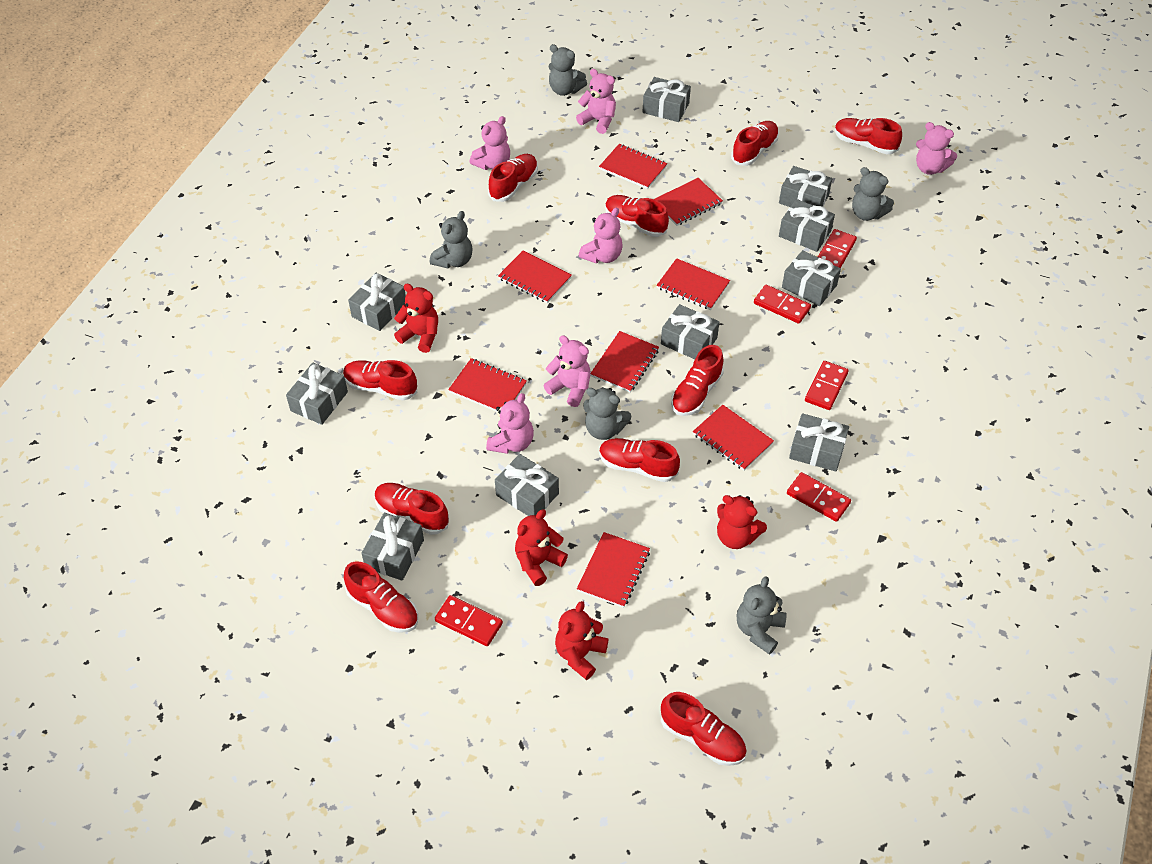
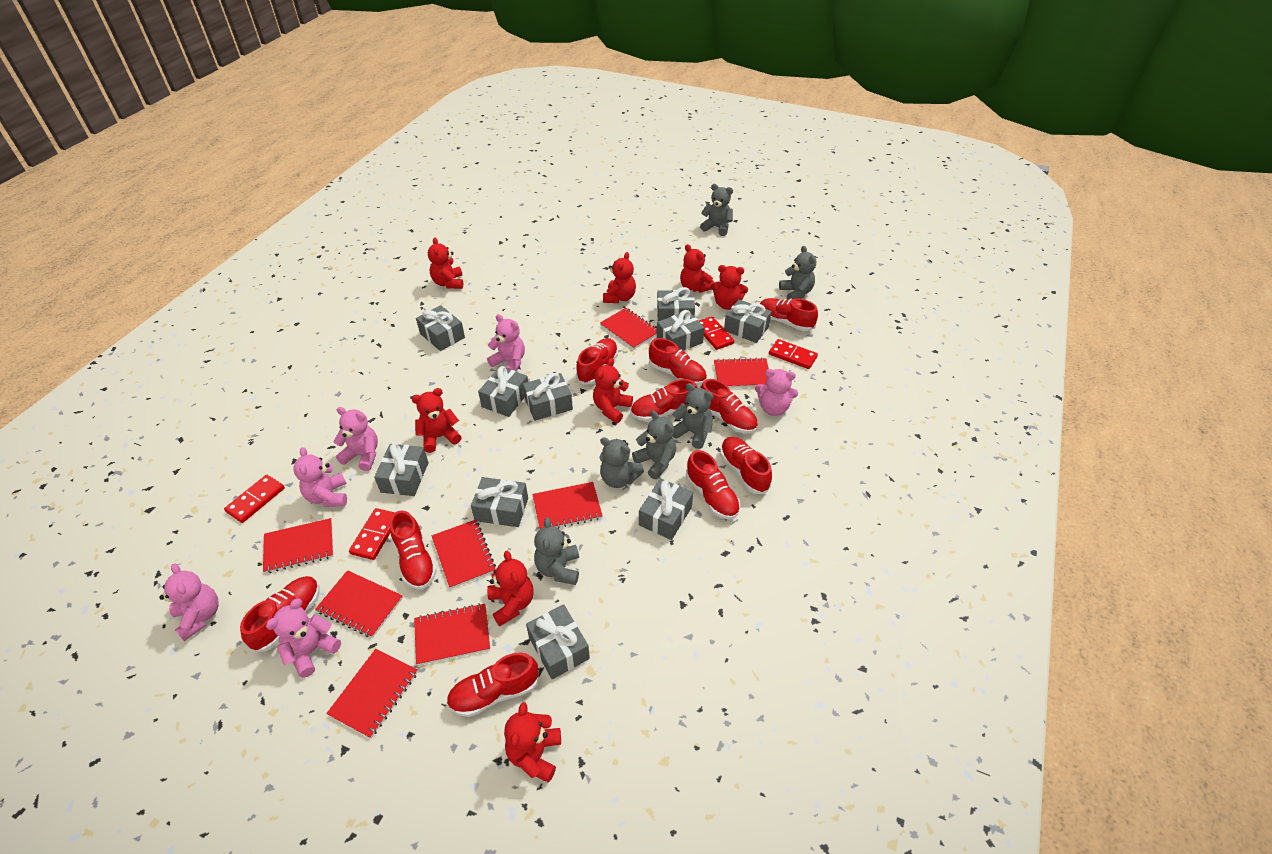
grey teddy bear: 5 -> 6
red domino: 5 -> 4
red teddy bear: 4 -> 8

